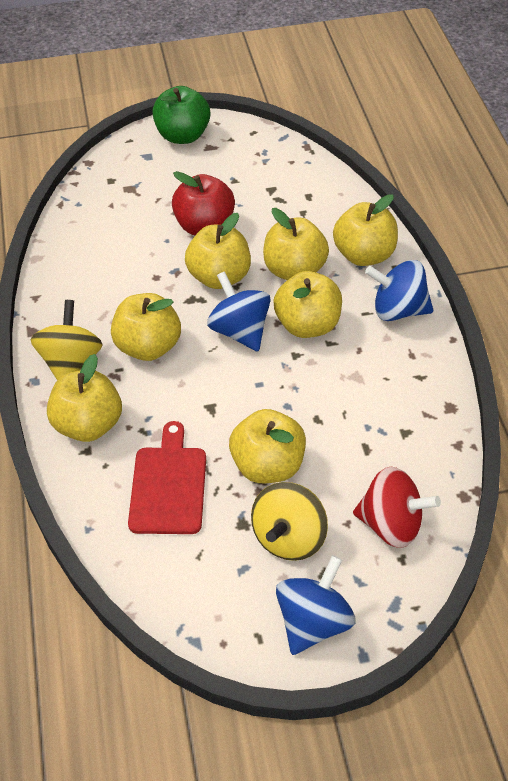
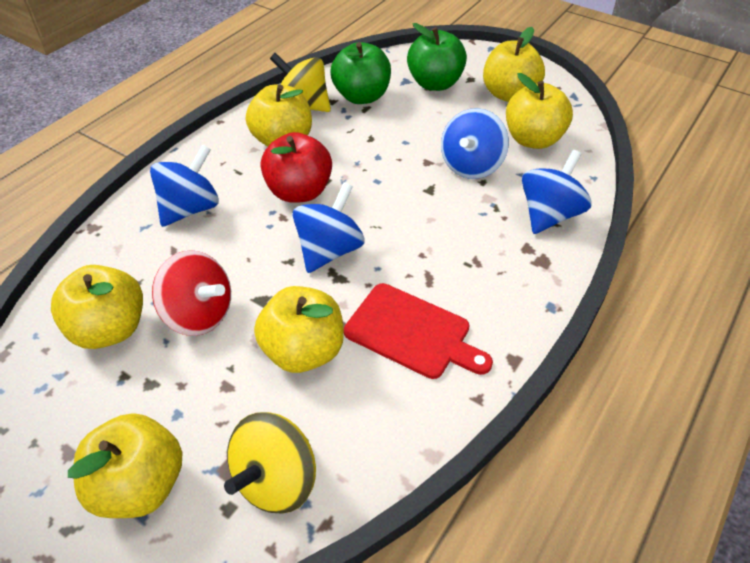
blue spinning top: 3 -> 4
green apple: 1 -> 2
yellow apple: 7 -> 6

